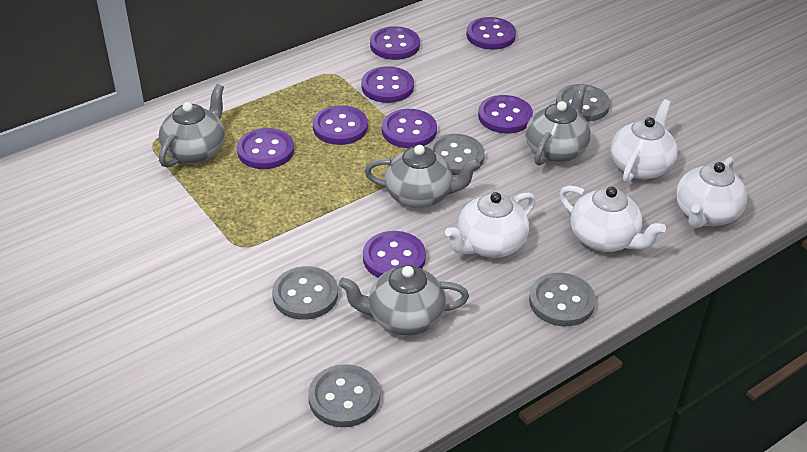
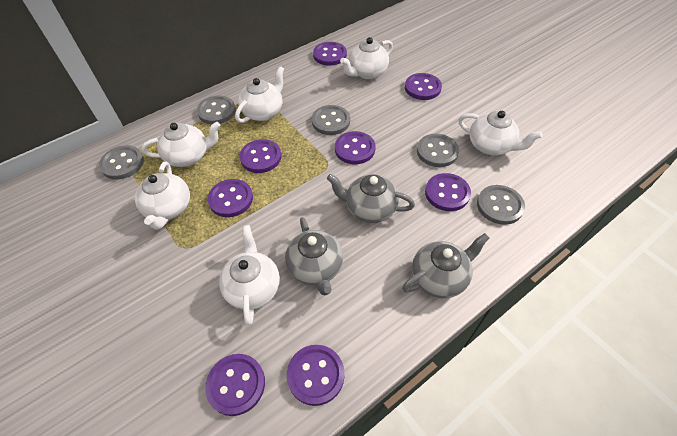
grey teapot: 4 -> 3
white teapot: 4 -> 6

